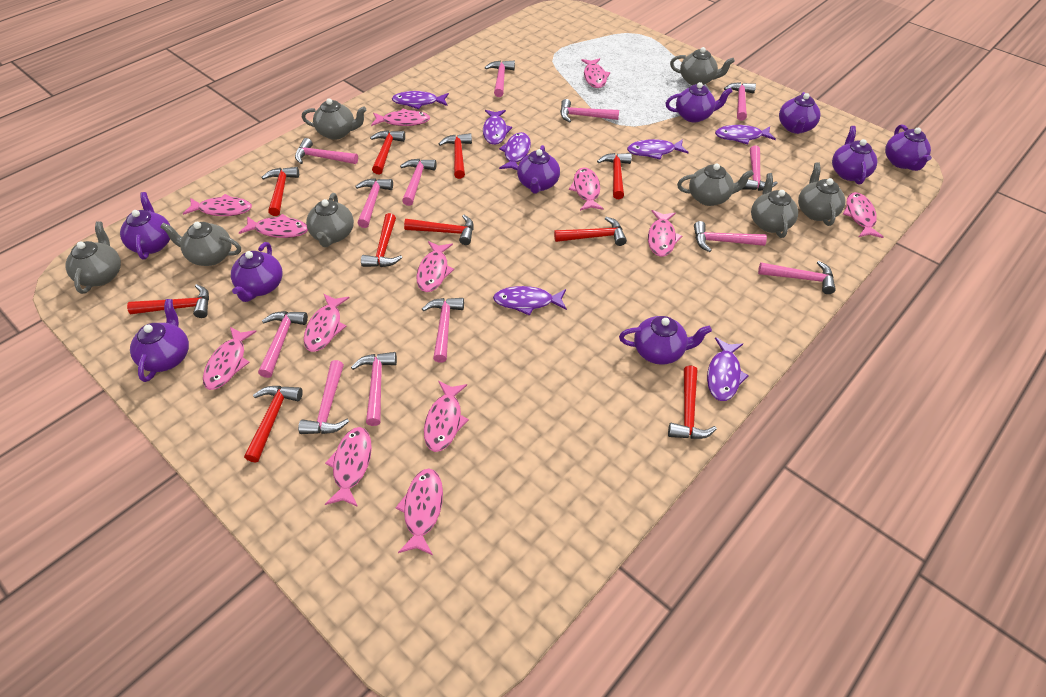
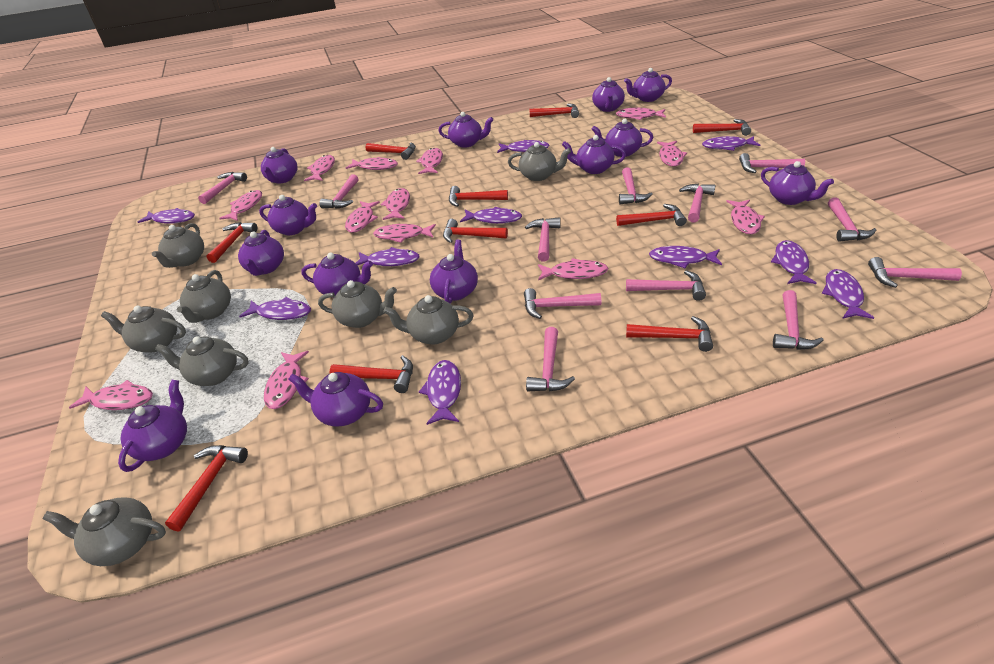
pink hammer: 13 -> 12
purple fish: 7 -> 10
purple teapot: 9 -> 13

